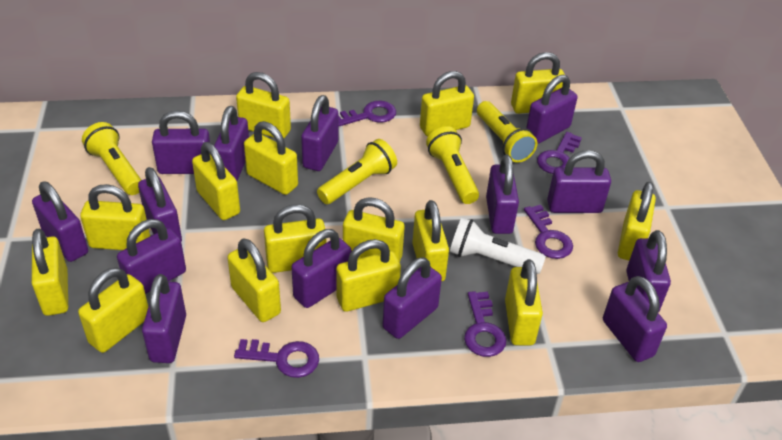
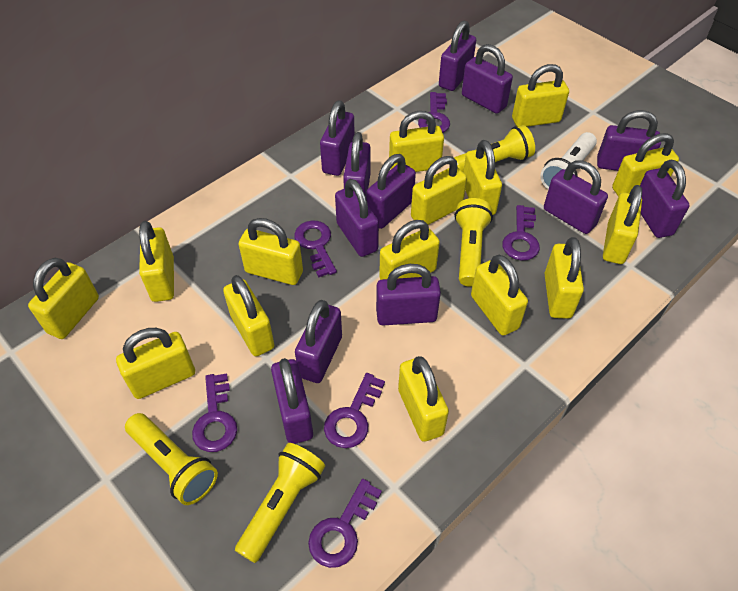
purple key: 5 -> 6
purple padlock: 14 -> 12

